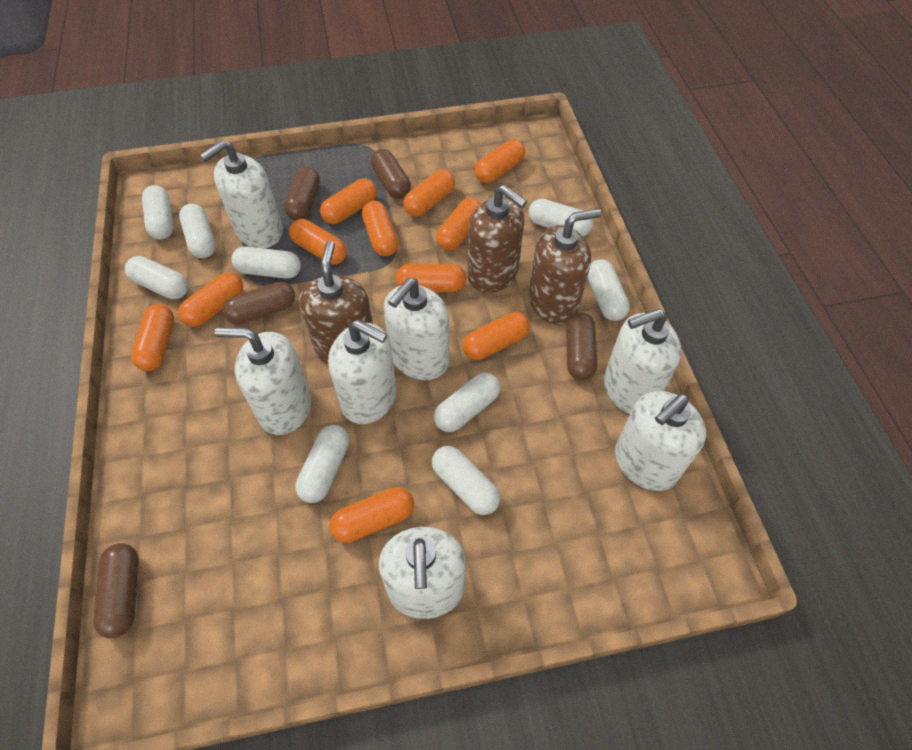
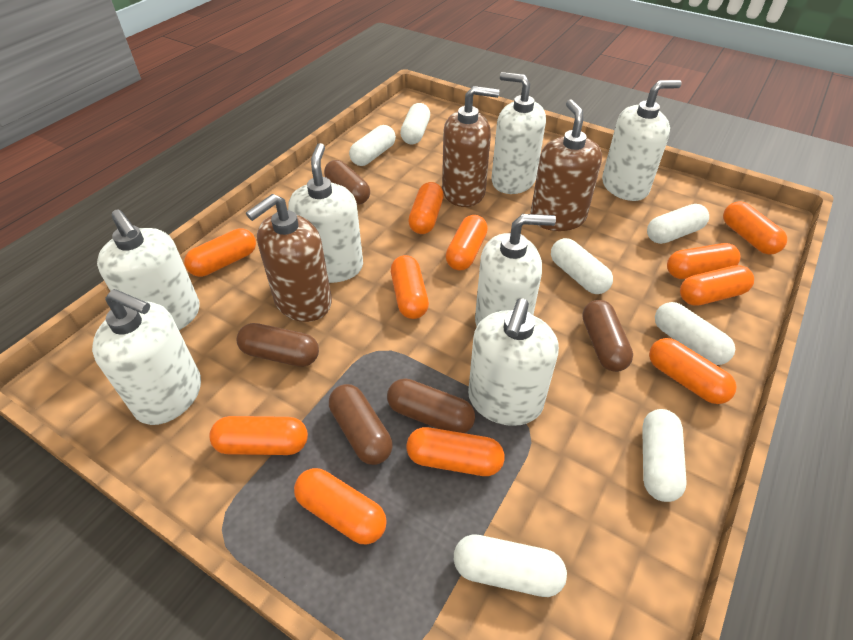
white capsule: 9 -> 7

